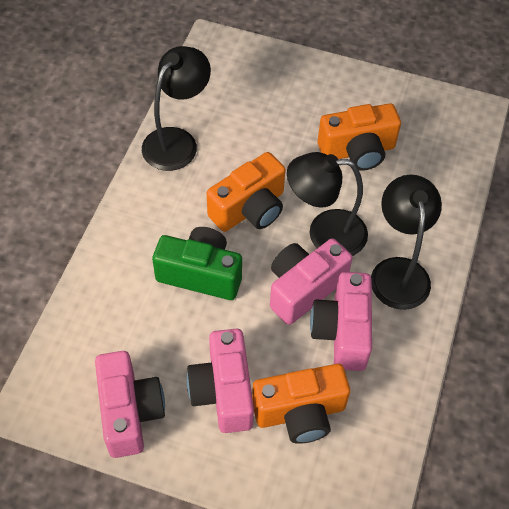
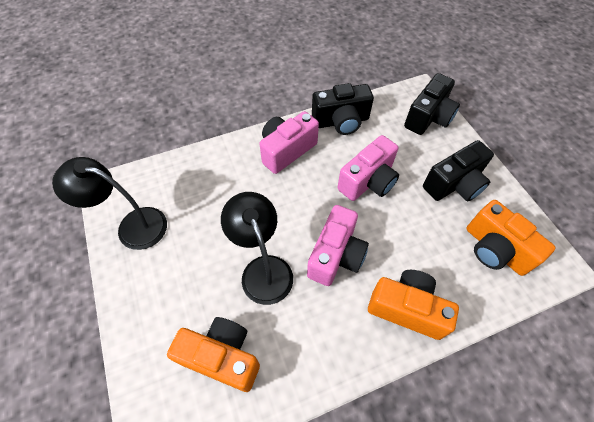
black camera: 0 -> 3
black lamp: 3 -> 2
green camera: 1 -> 0
pink camera: 4 -> 3

